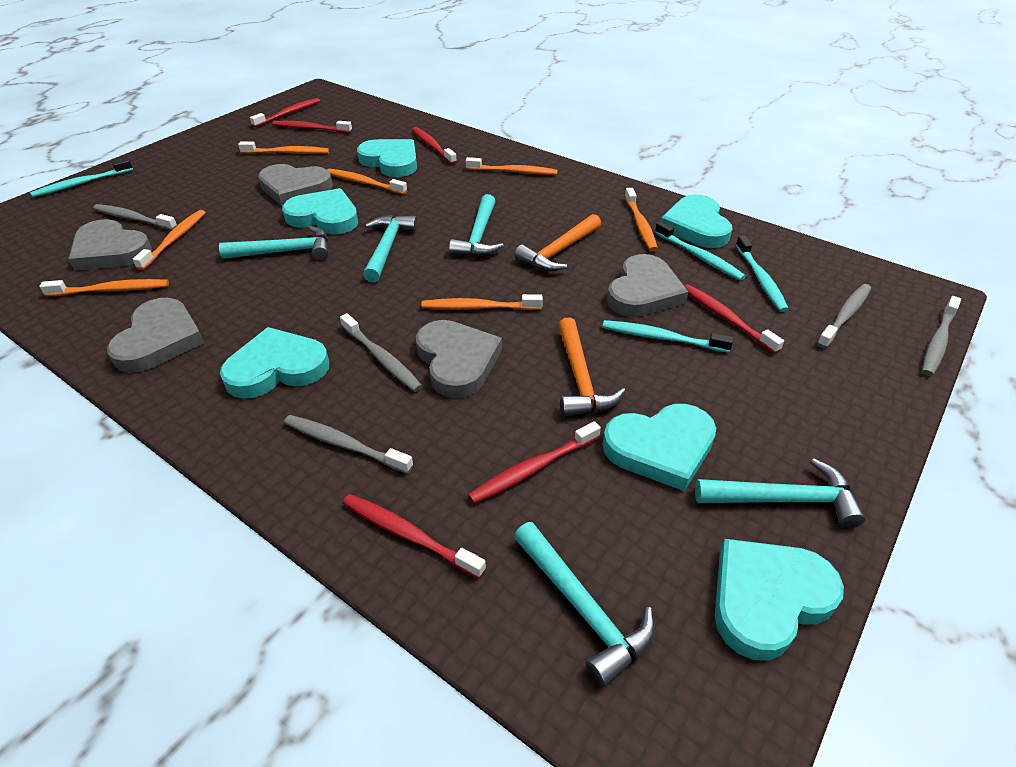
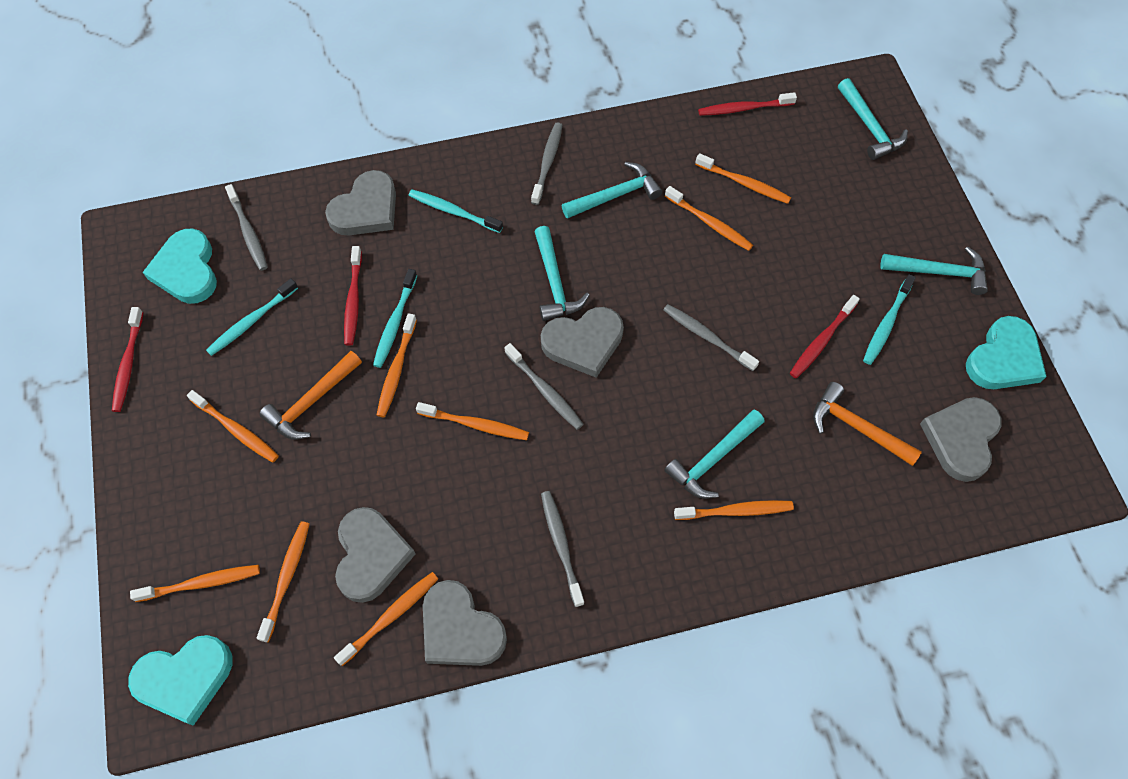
orange toothbrush: 7 -> 9
red toothbrush: 6 -> 4
turquoise heart: 6 -> 3

